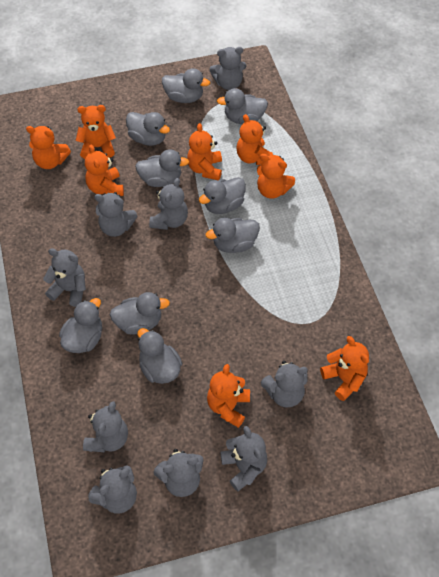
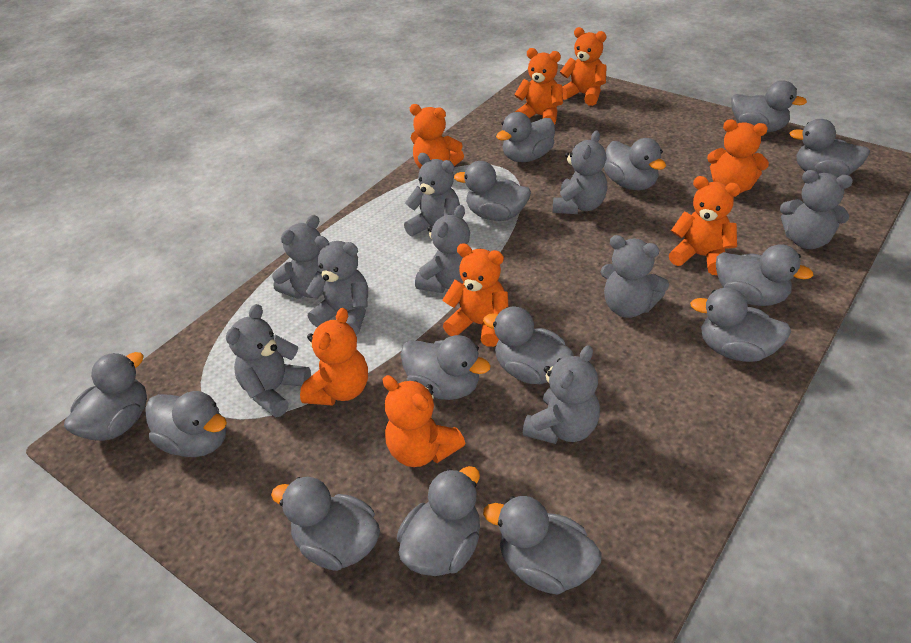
grey duck: 9 -> 14

